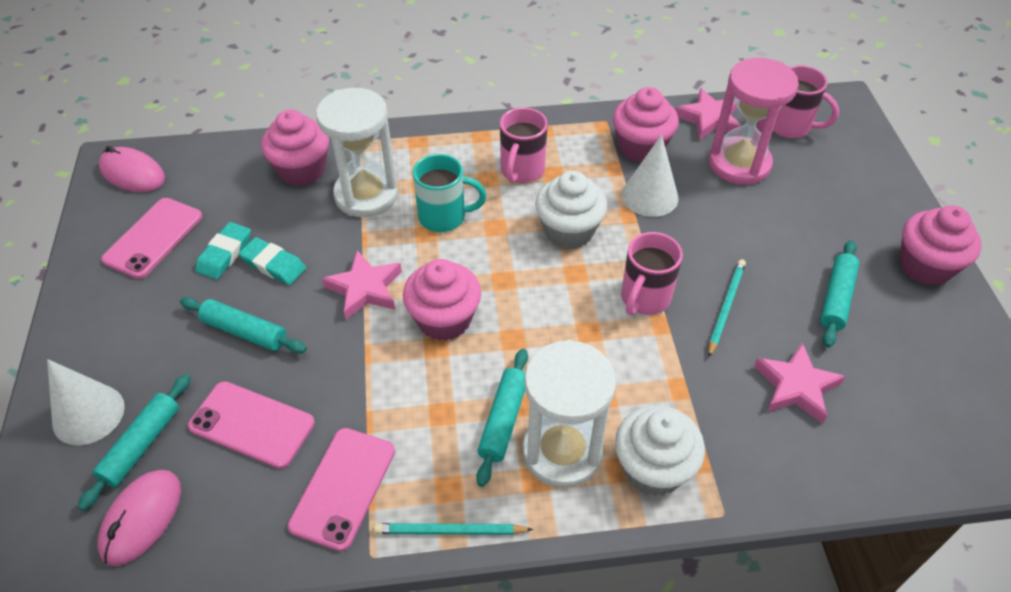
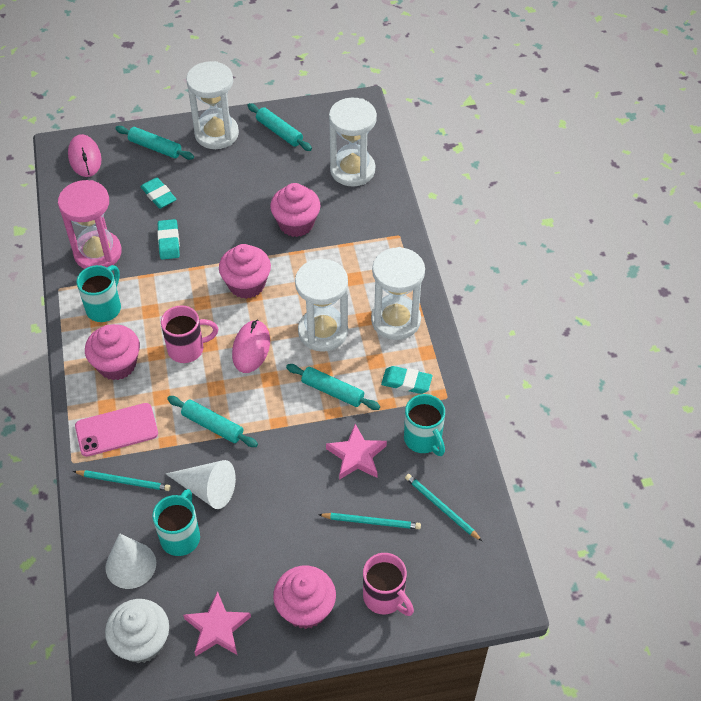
pink mug: 3 -> 2
pink phone: 3 -> 1
pink star: 3 -> 2
turquoise eraser: 2 -> 3
turquoise mug: 1 -> 3
turquoise pencil: 2 -> 3
white cupcake: 2 -> 1
white hourglass: 2 -> 4

